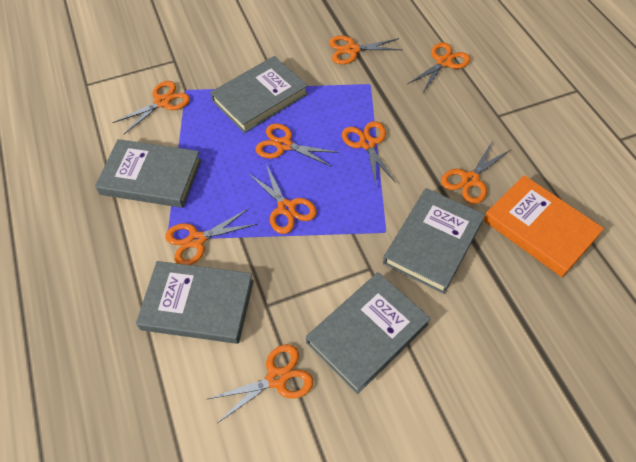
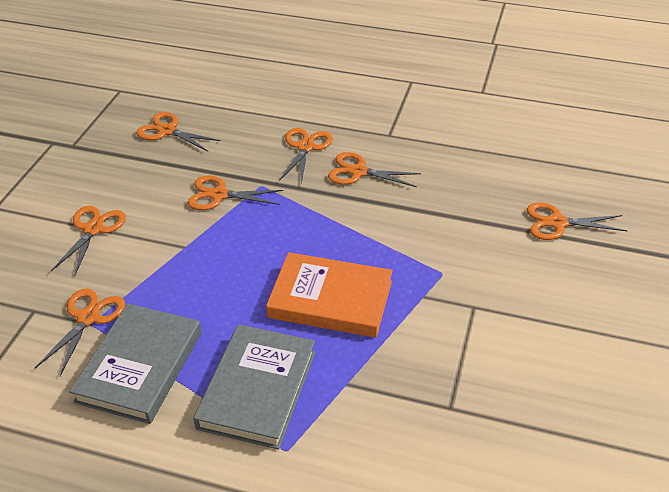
grey book: 5 -> 2
orange scissors: 9 -> 7

